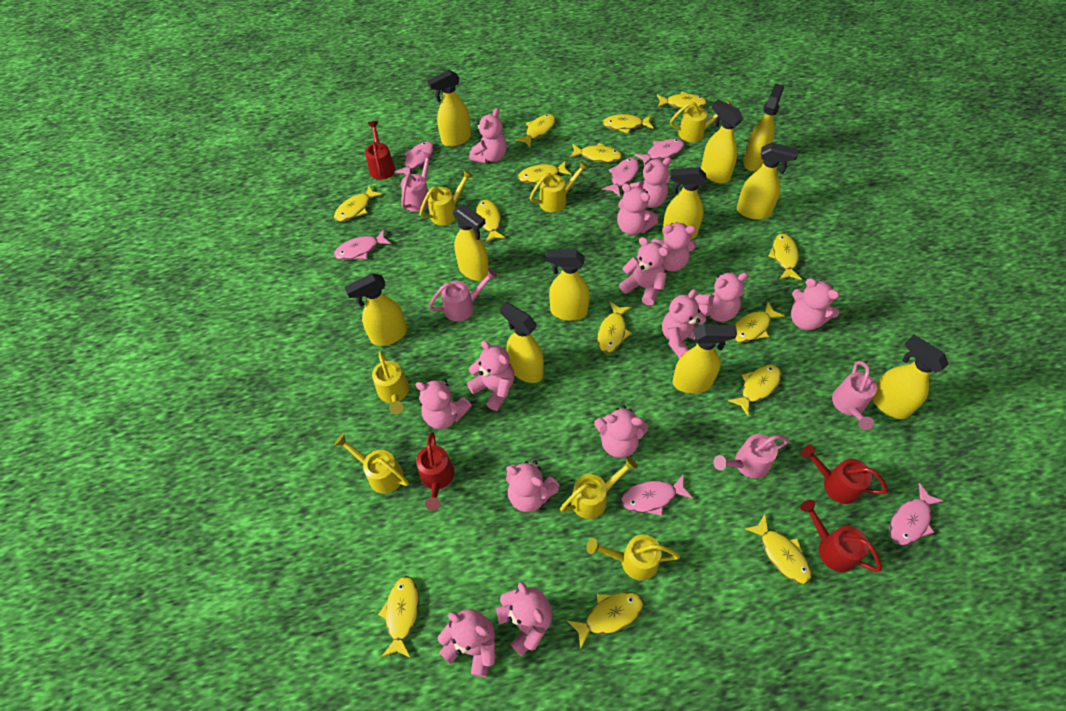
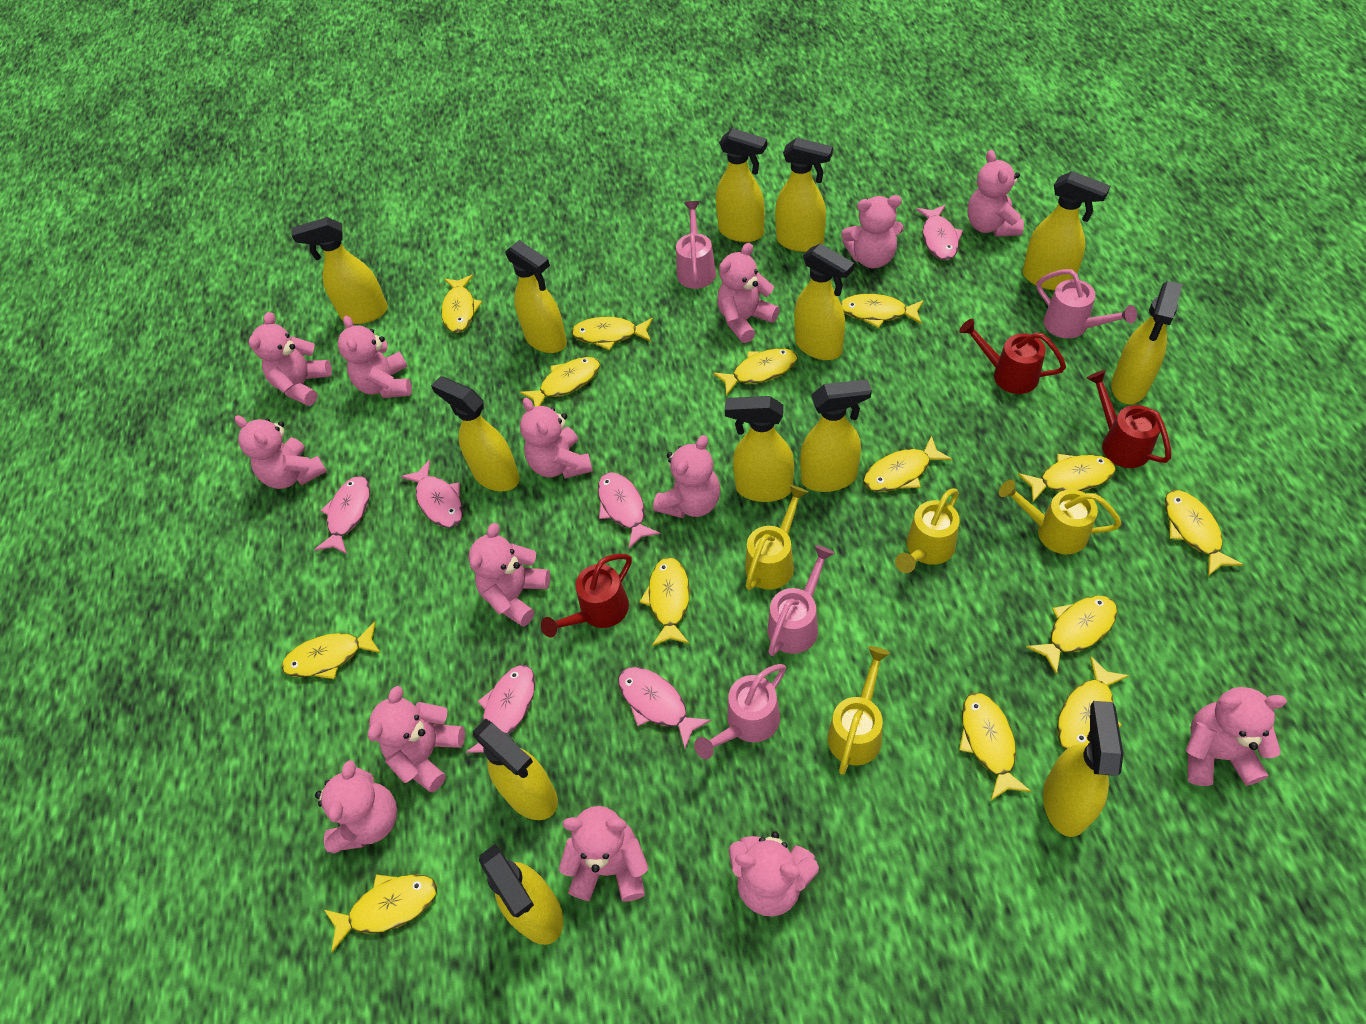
red watering can: 4 -> 3
yellow spray bottle: 11 -> 13
yellow watering can: 7 -> 4

